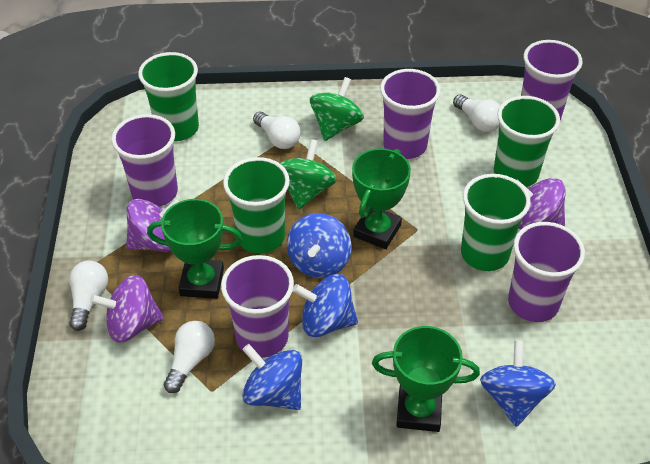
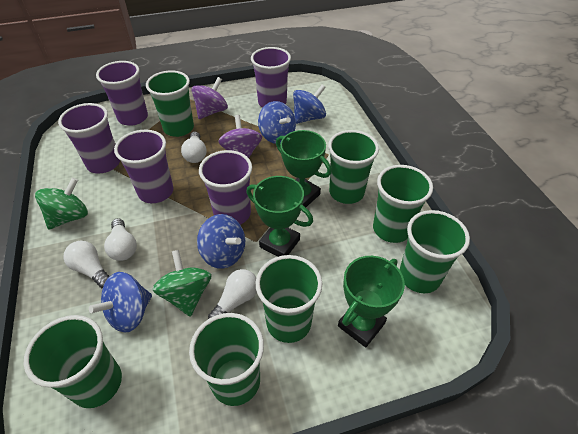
green cup: 4 -> 7
purple spinning top: 3 -> 2

